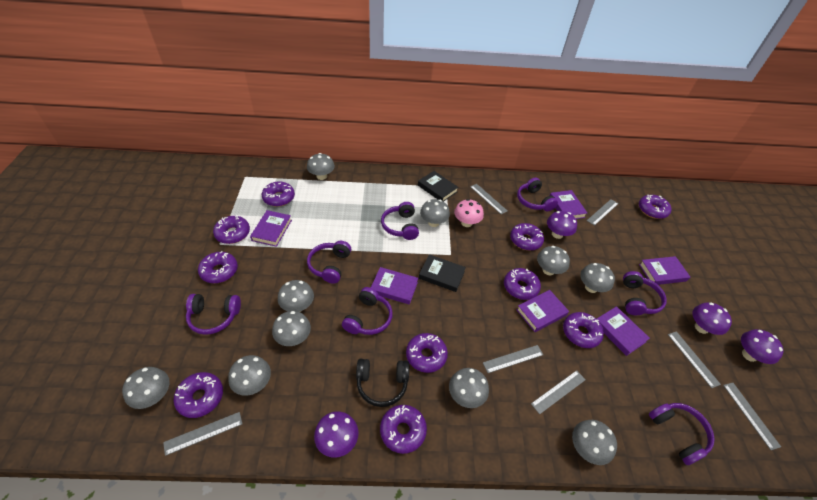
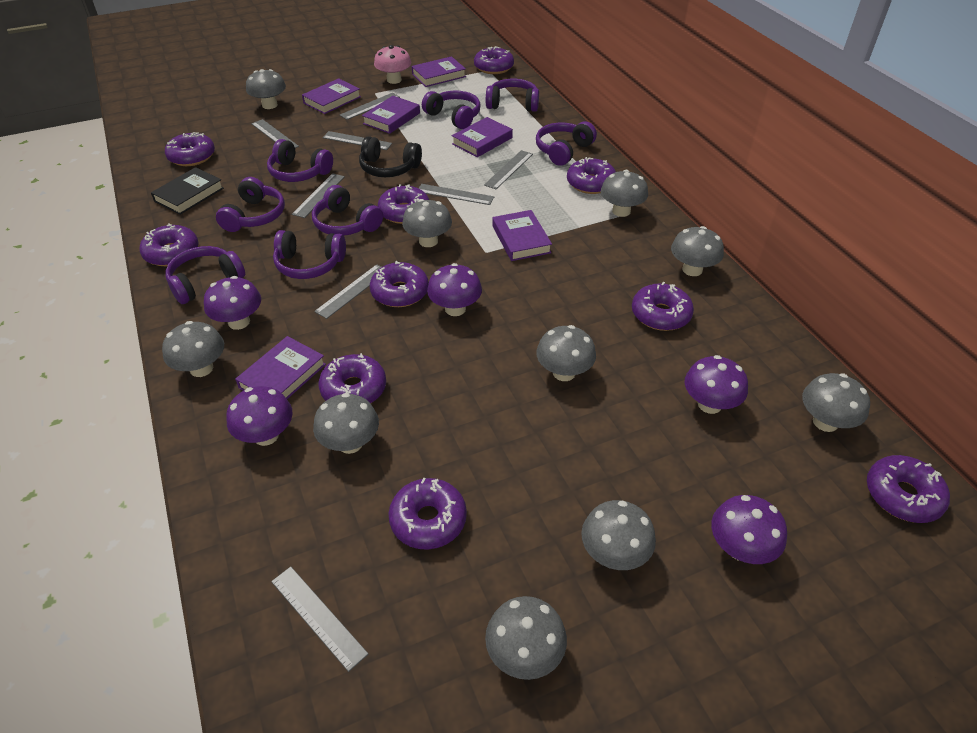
black book: 2 -> 1
grey ruler: 7 -> 8
purple headphones: 7 -> 8
purple mushroom: 4 -> 5

